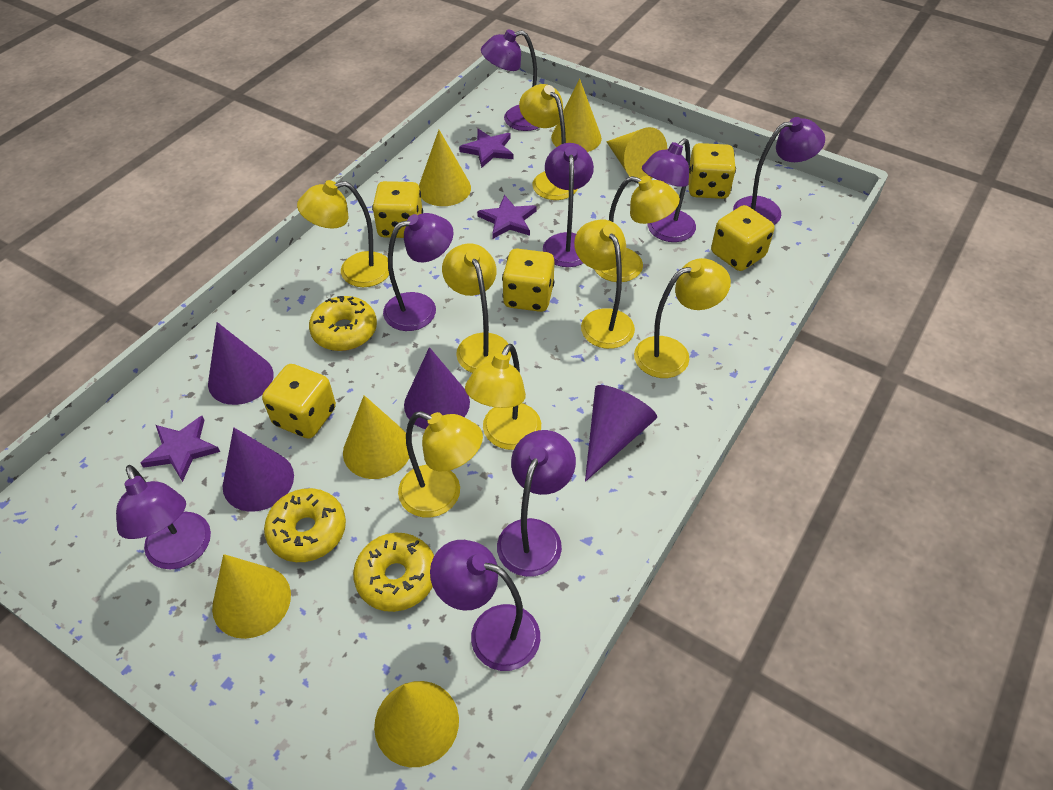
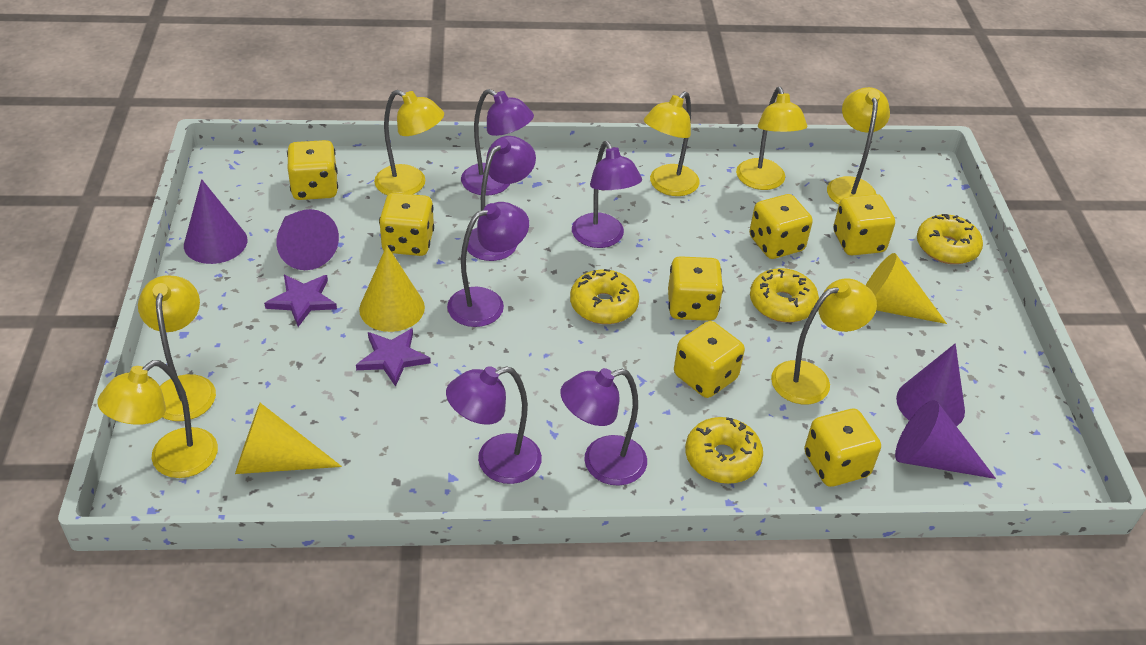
purple lamp: 8 -> 6
purple star: 3 -> 2
yellow cone: 6 -> 3
yellow dice: 5 -> 7
yellow donut: 3 -> 4
yellow lamp: 8 -> 7

